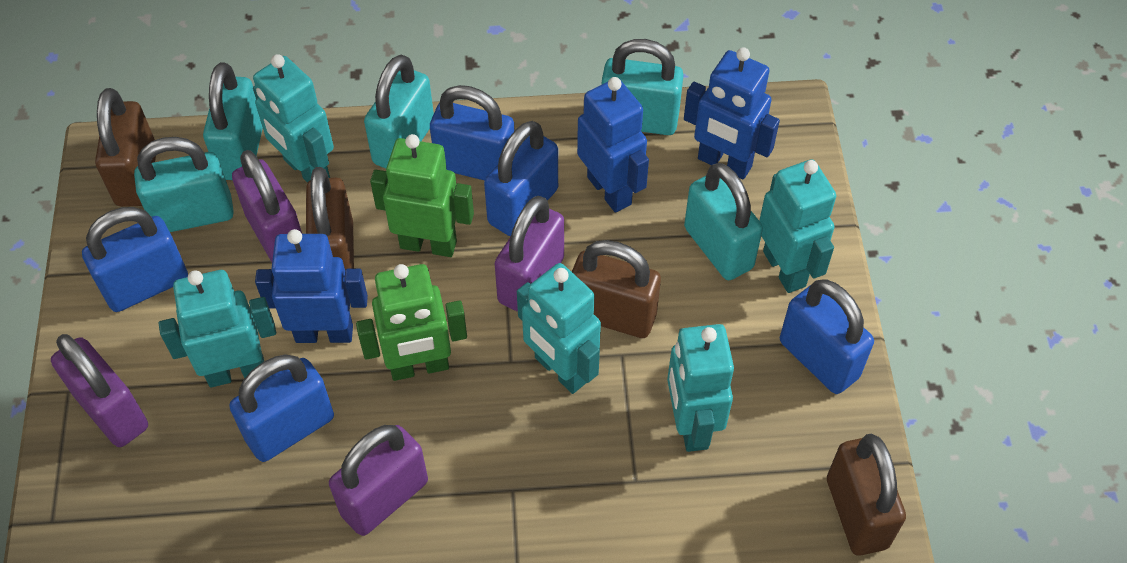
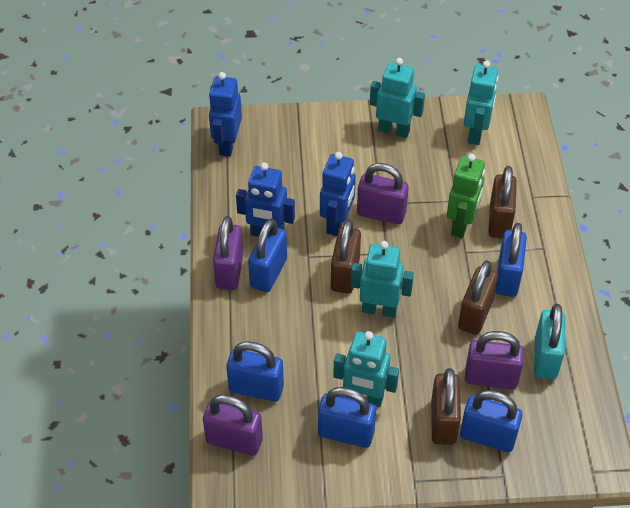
green robot: 2 -> 1
turquoise padlock: 5 -> 1
turquoise robot: 5 -> 4

